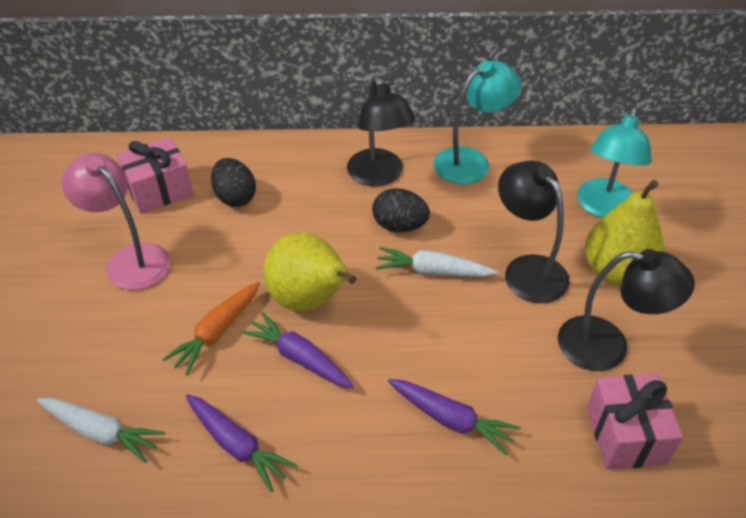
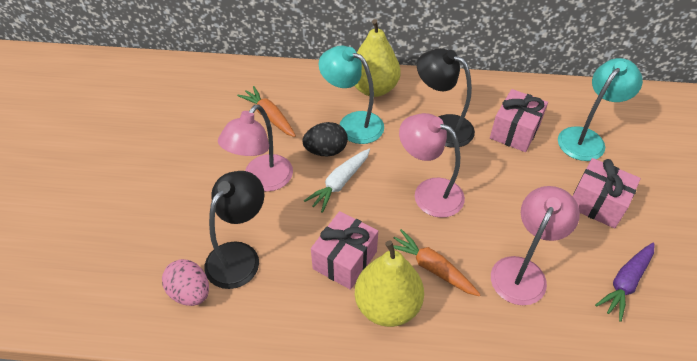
black egg: 2 -> 1
black lamp: 3 -> 2
orange carrot: 1 -> 2
pink egg: 0 -> 1
pink gift: 2 -> 3
pink lamp: 1 -> 3
purple carrot: 3 -> 1
white carrot: 2 -> 1

